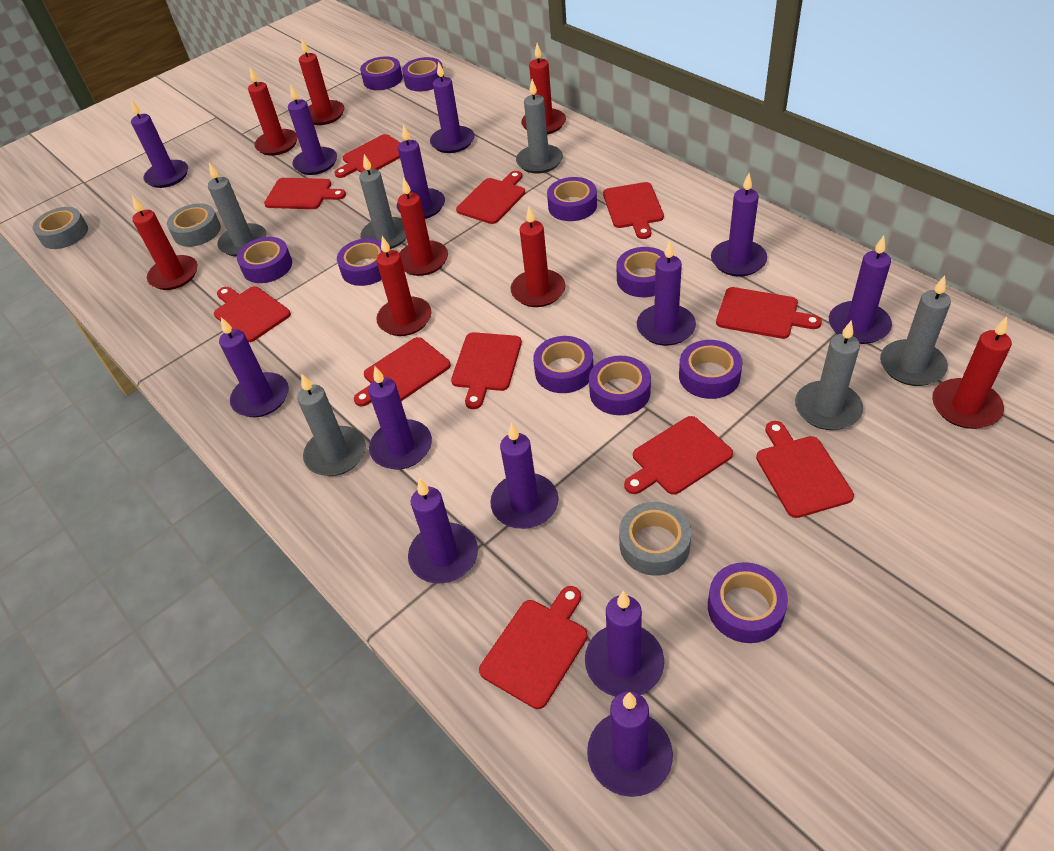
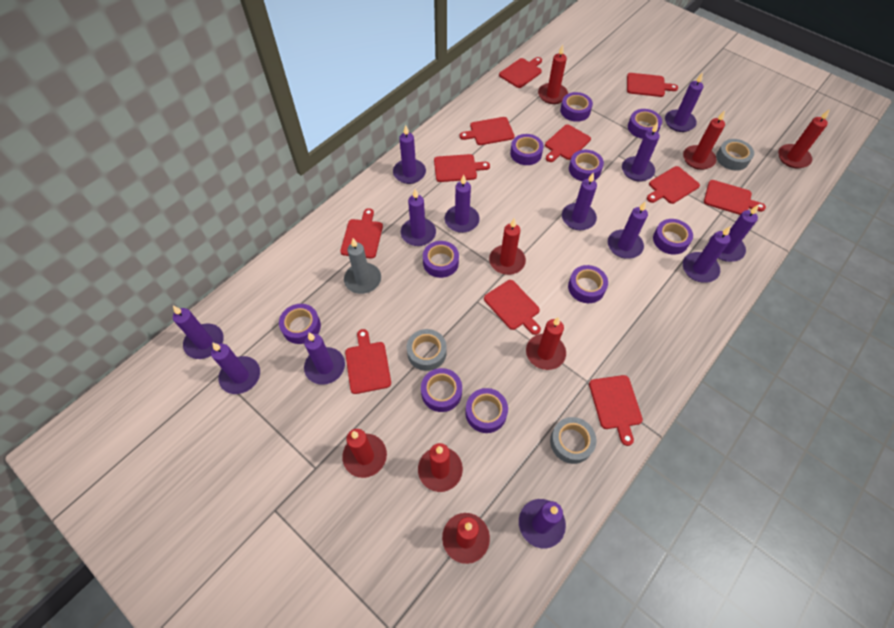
grey candle: 6 -> 1

